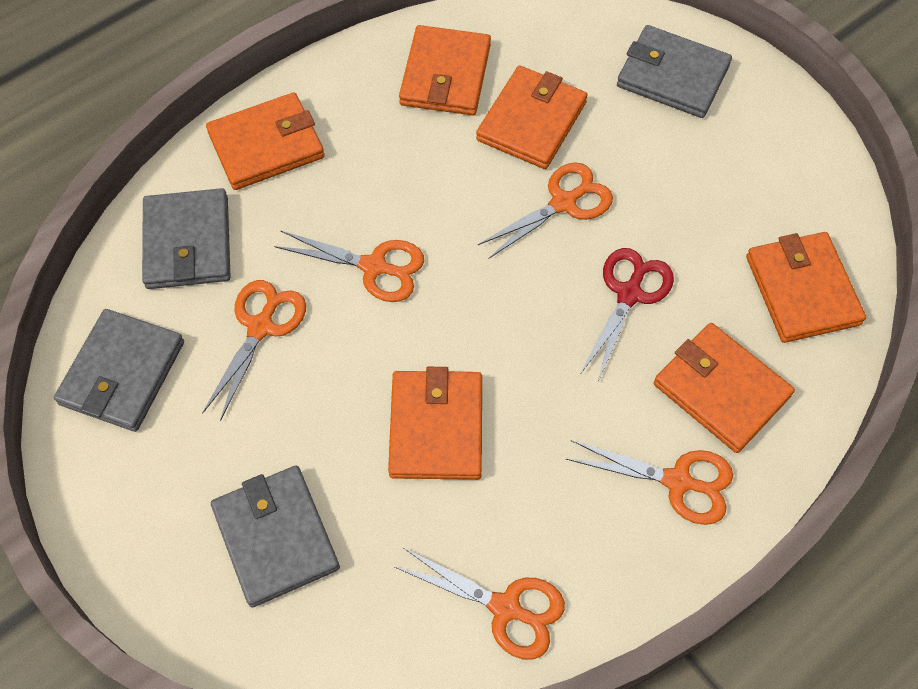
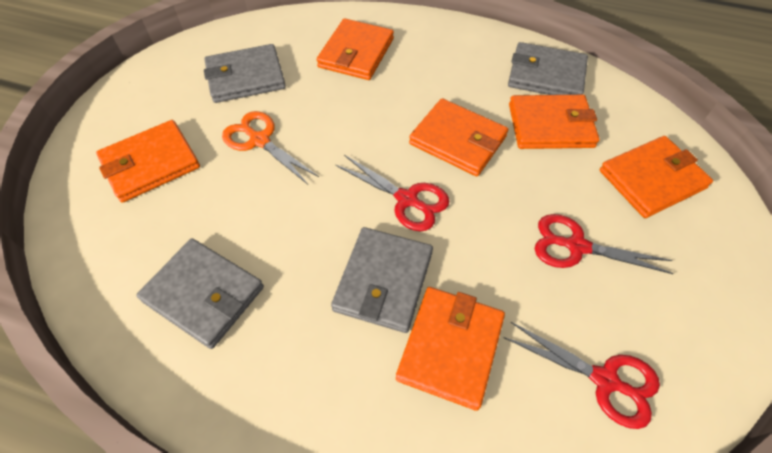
orange scissors: 5 -> 1
red scissors: 1 -> 3

